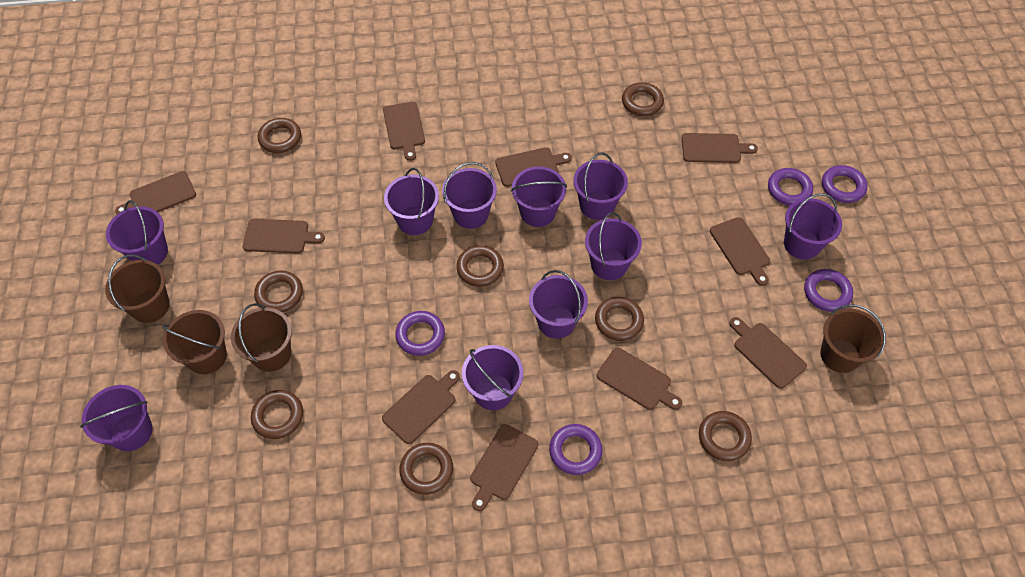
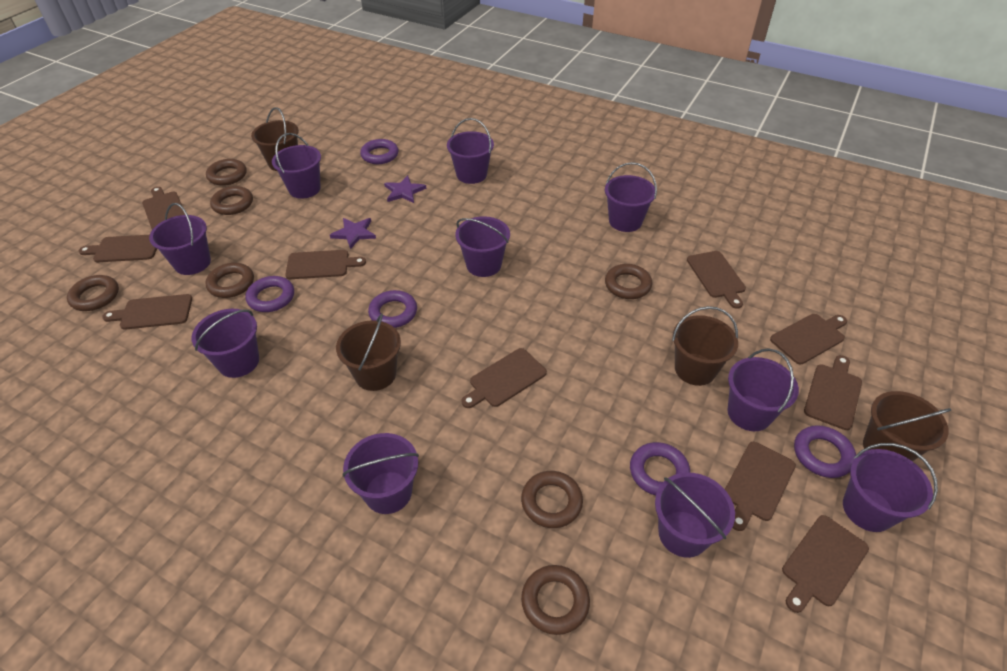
brown ring: 8 -> 7
purple star: 0 -> 2

